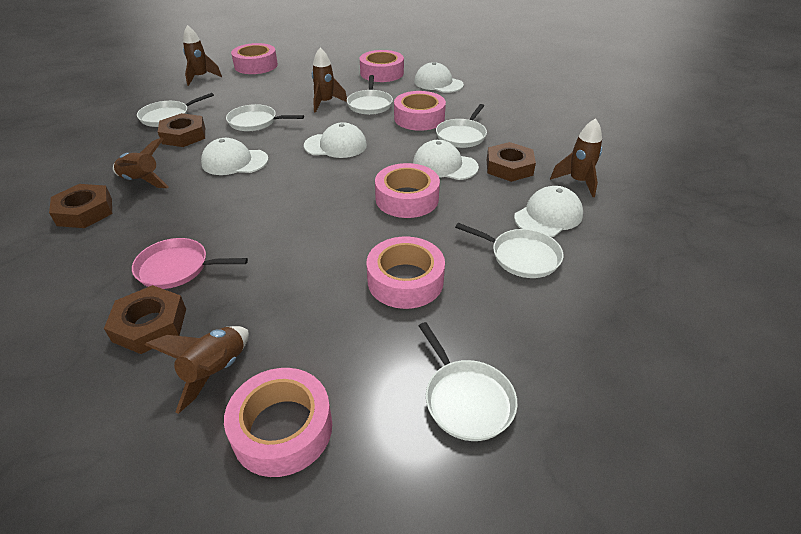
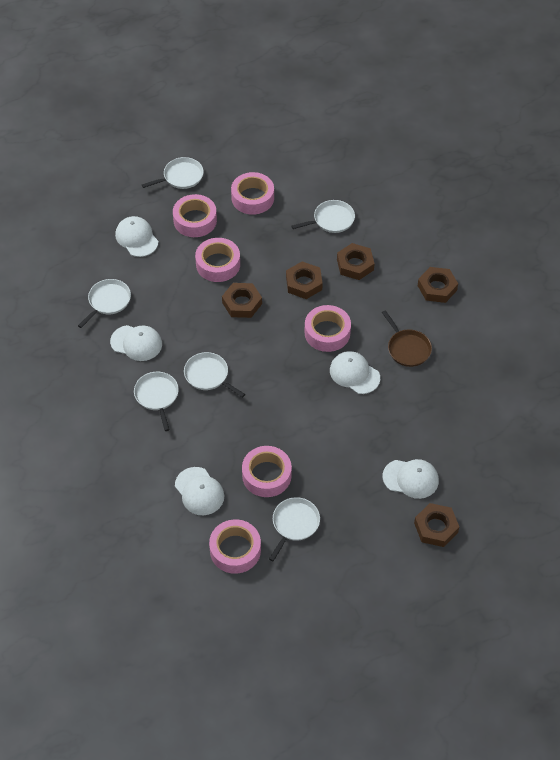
brown nut: 4 -> 5
brown pan: 0 -> 1
brown rocket: 5 -> 0
pink pan: 1 -> 0

